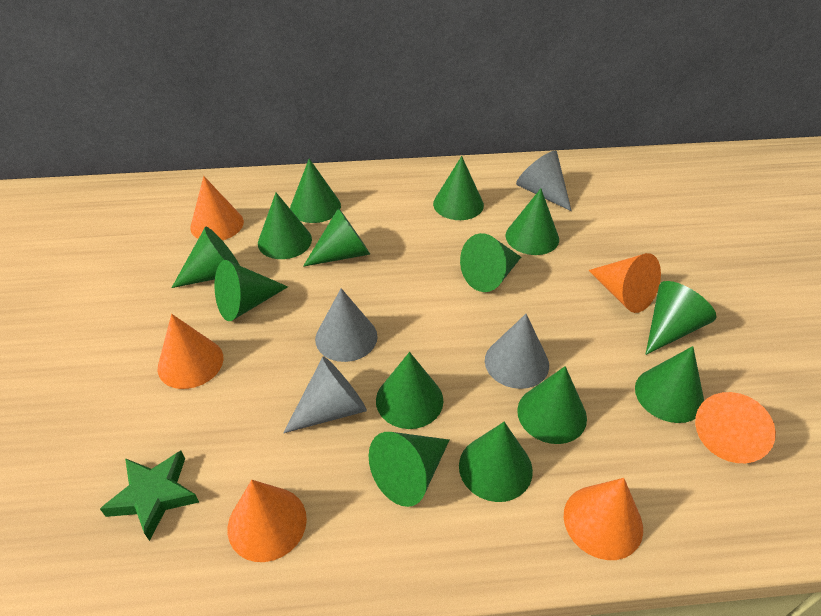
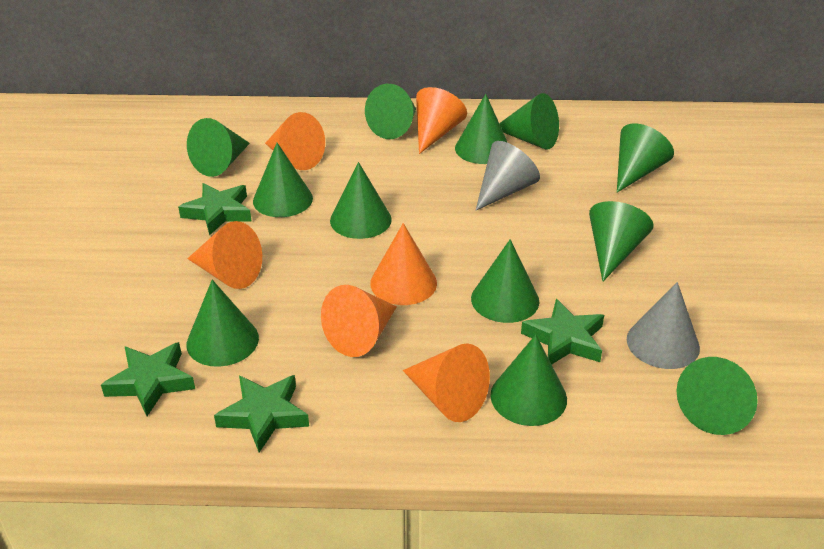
green cone: 14 -> 12
green star: 1 -> 4
grey cone: 4 -> 2

